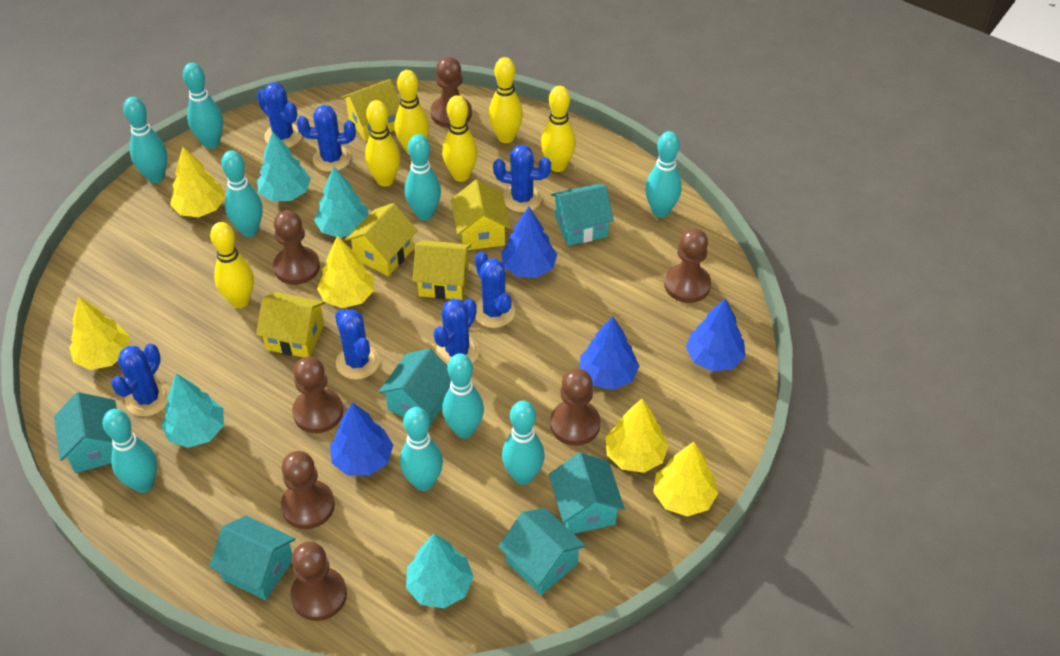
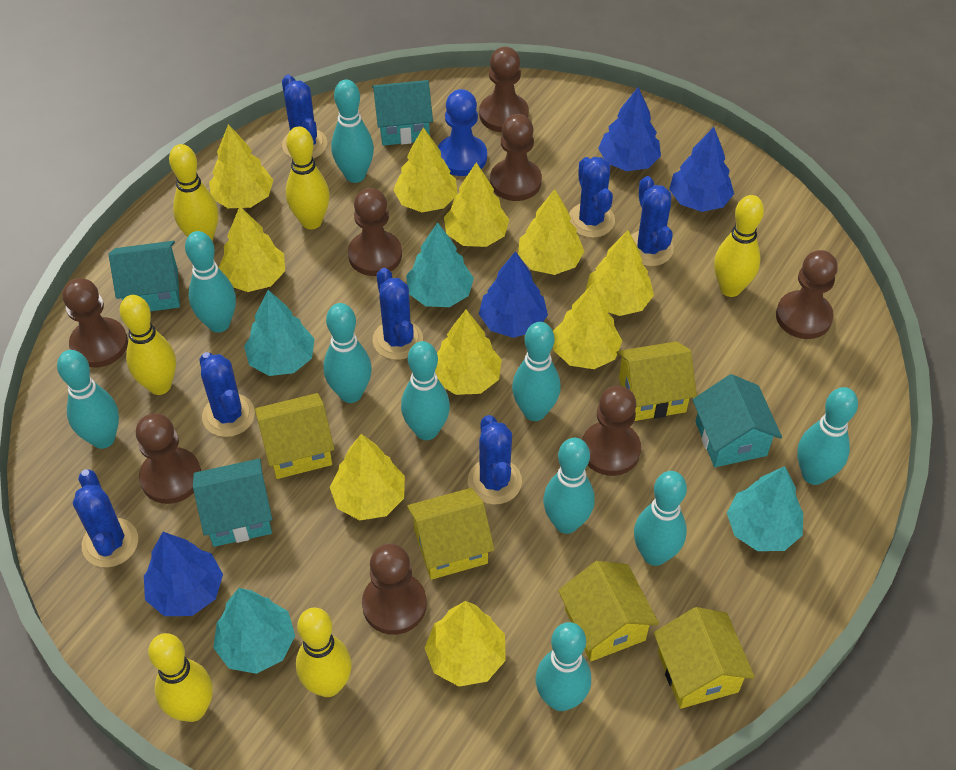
blue pawn: 0 -> 1
brown pawn: 7 -> 8
turquoise bowling pin: 9 -> 10
turquoise house: 6 -> 4
yellow tree: 5 -> 10

